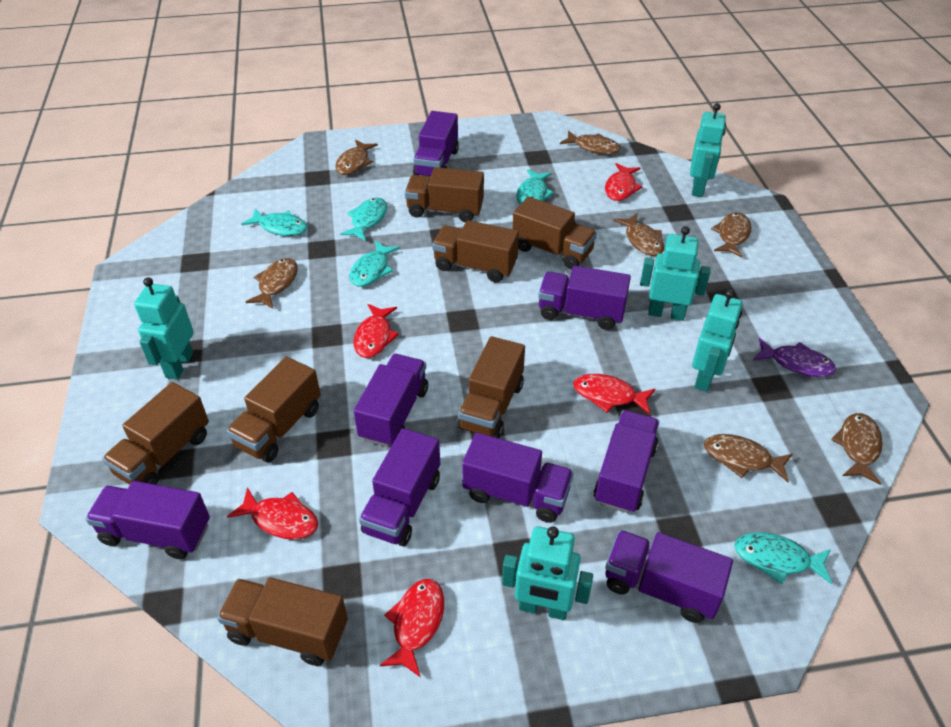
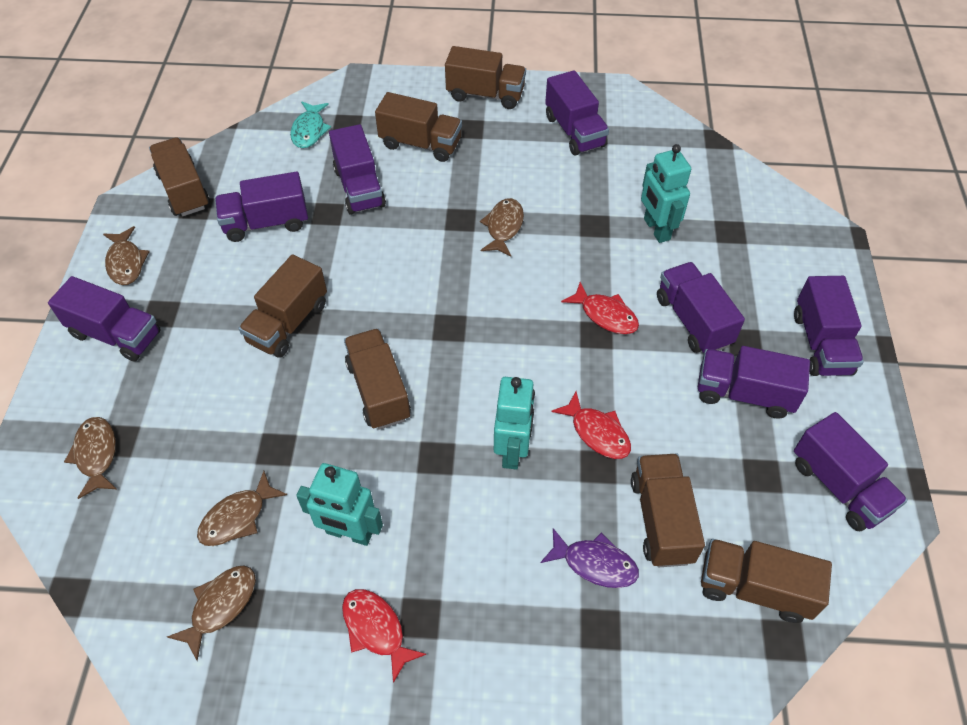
brown fish: 7 -> 5
red fish: 5 -> 3
turquoise fish: 5 -> 1
turquoise robot: 5 -> 3

